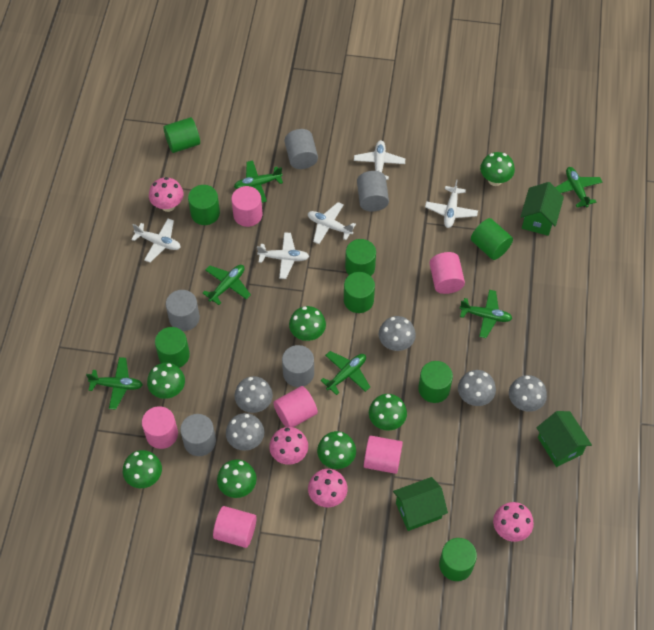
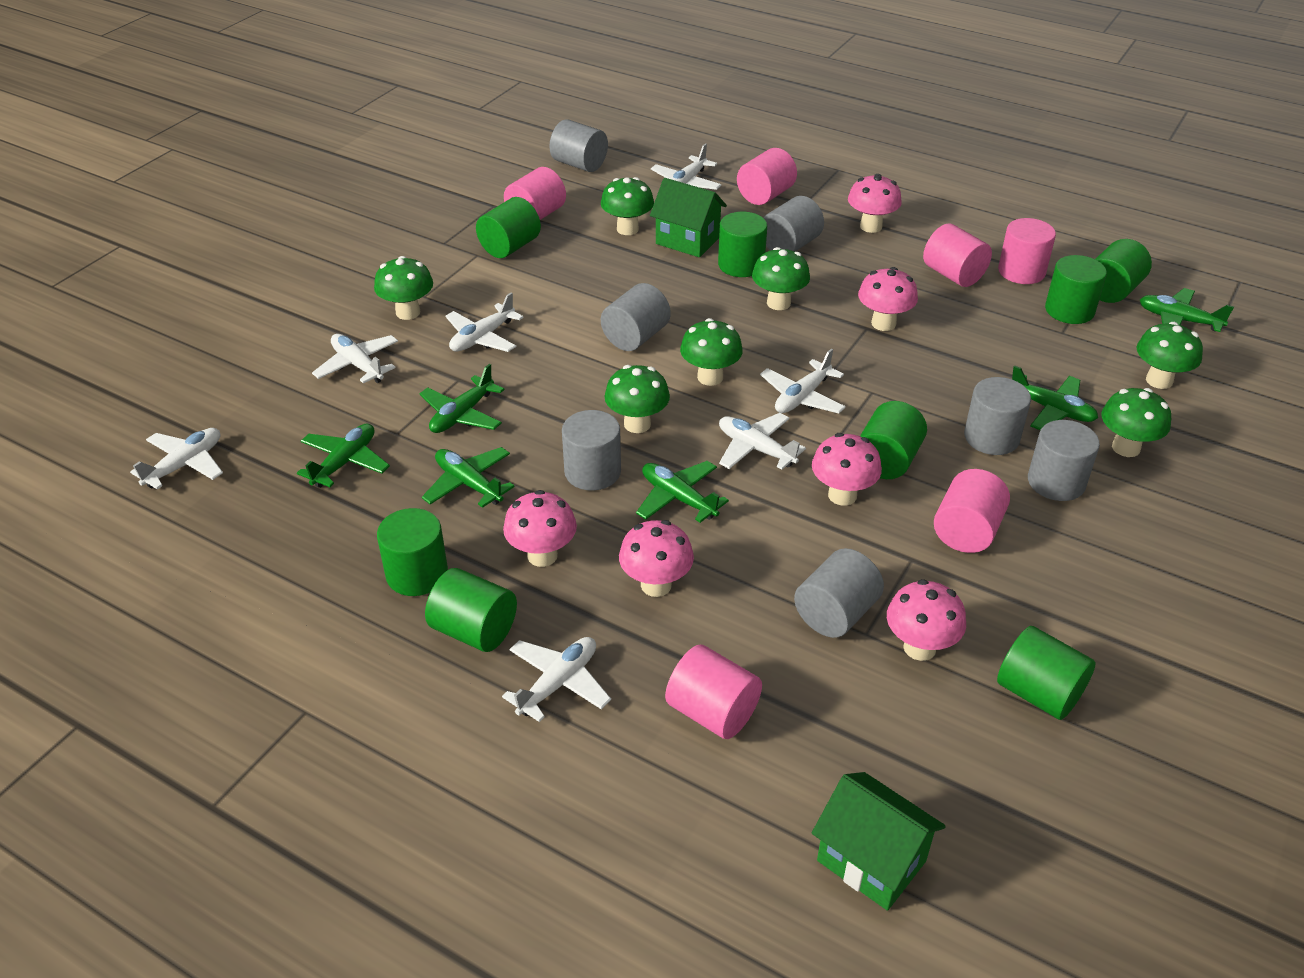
green house: 3 -> 2
grey cylinder: 5 -> 7
grey mushroom: 5 -> 0
pink mushroom: 4 -> 6
white plane: 5 -> 7

